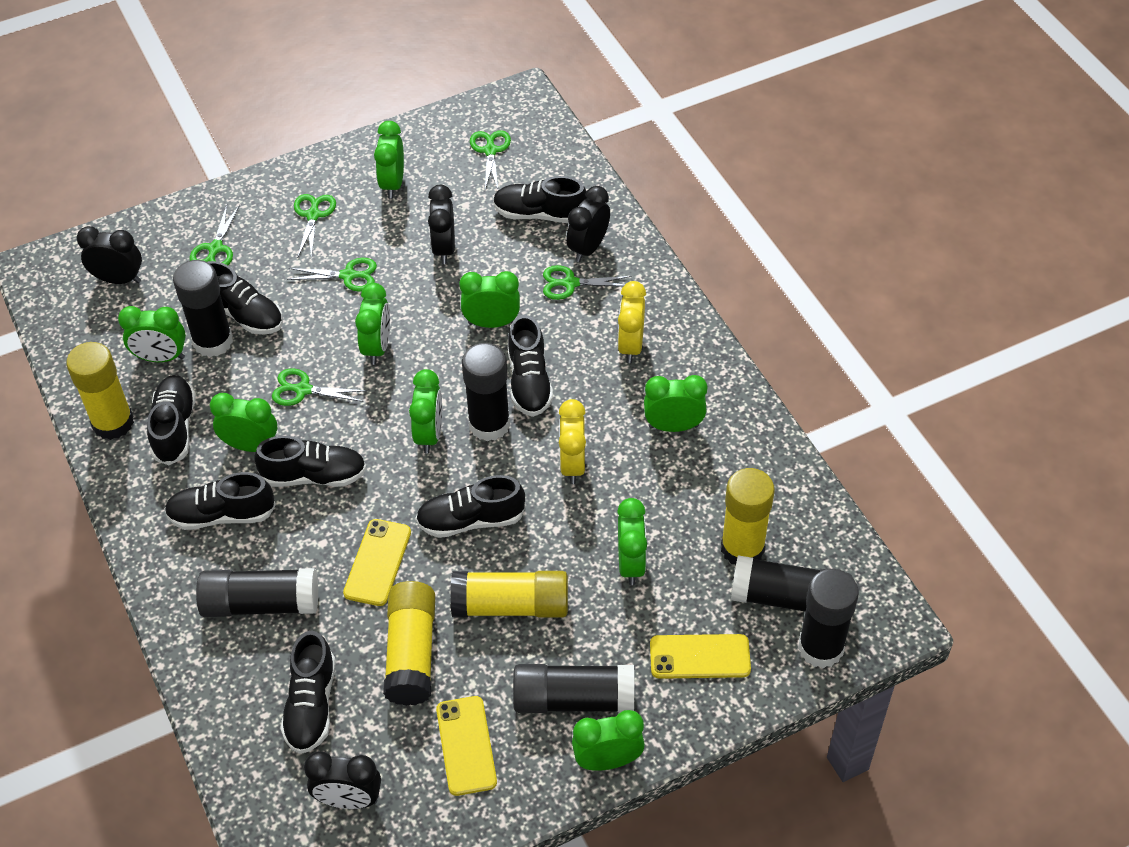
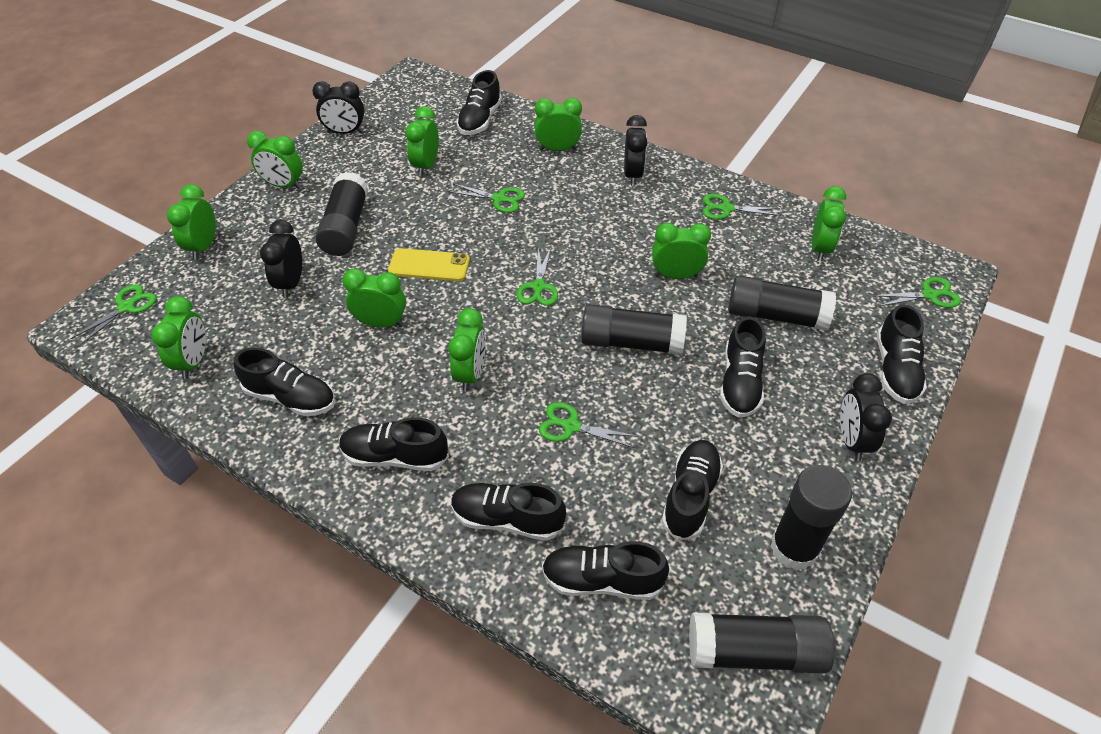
black glue stick: 6 -> 5
yellow clock: 2 -> 0
yellow glue stick: 4 -> 0
yellow phone: 3 -> 1

